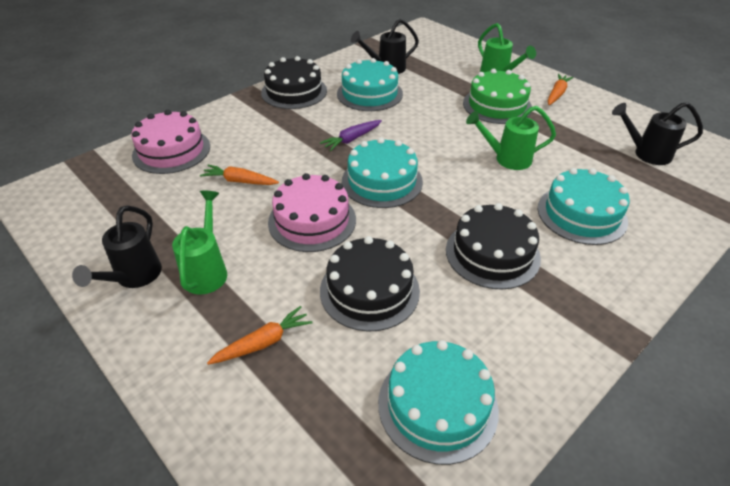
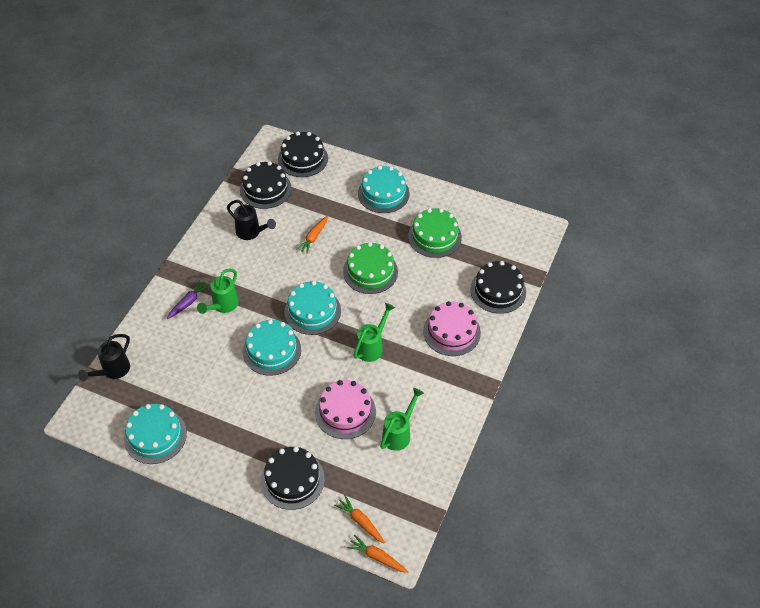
black cake: 3 -> 4
black watering can: 3 -> 2
green cake: 1 -> 2

